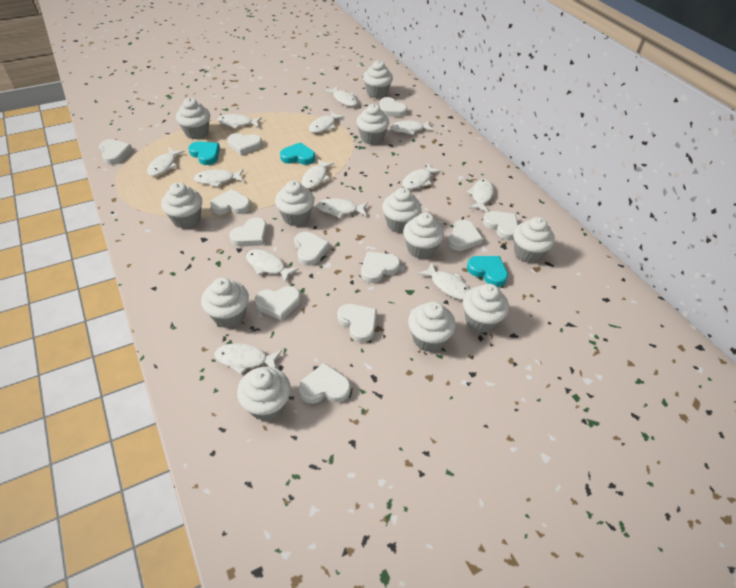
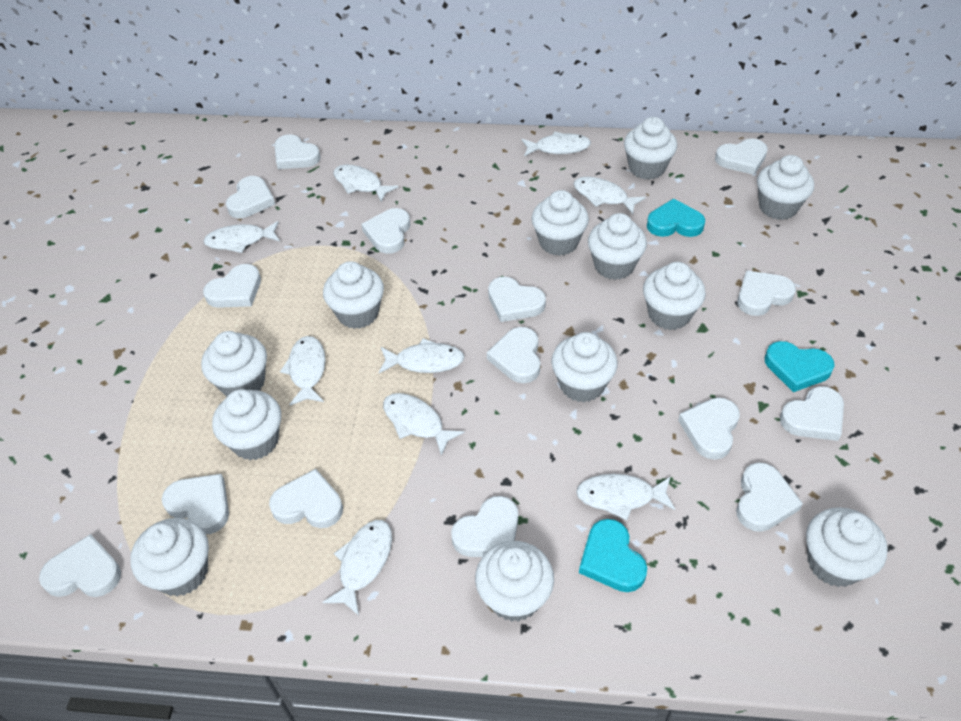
white fish: 13 -> 9
white heart: 12 -> 15

